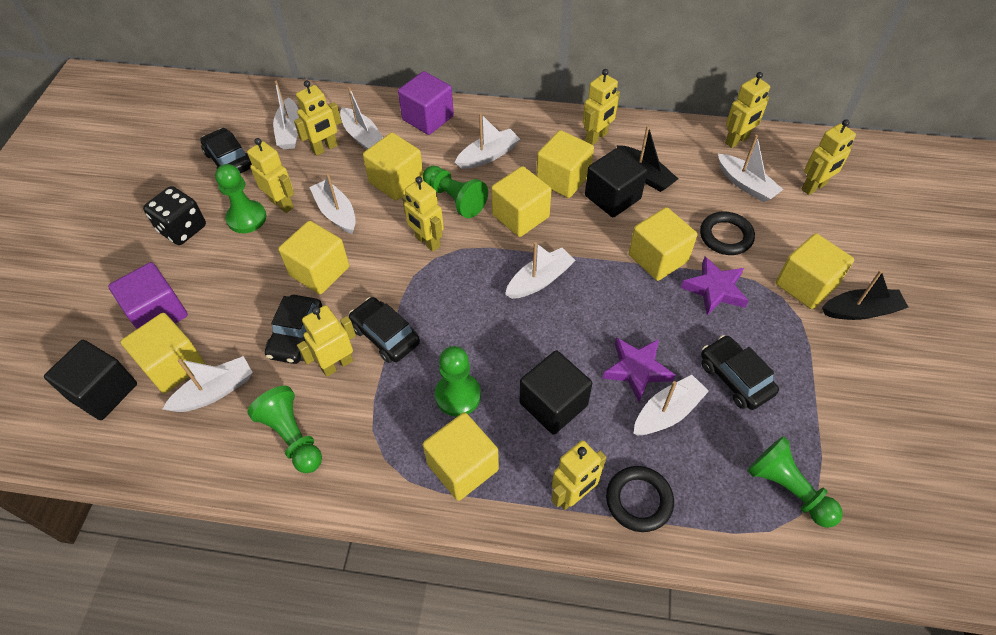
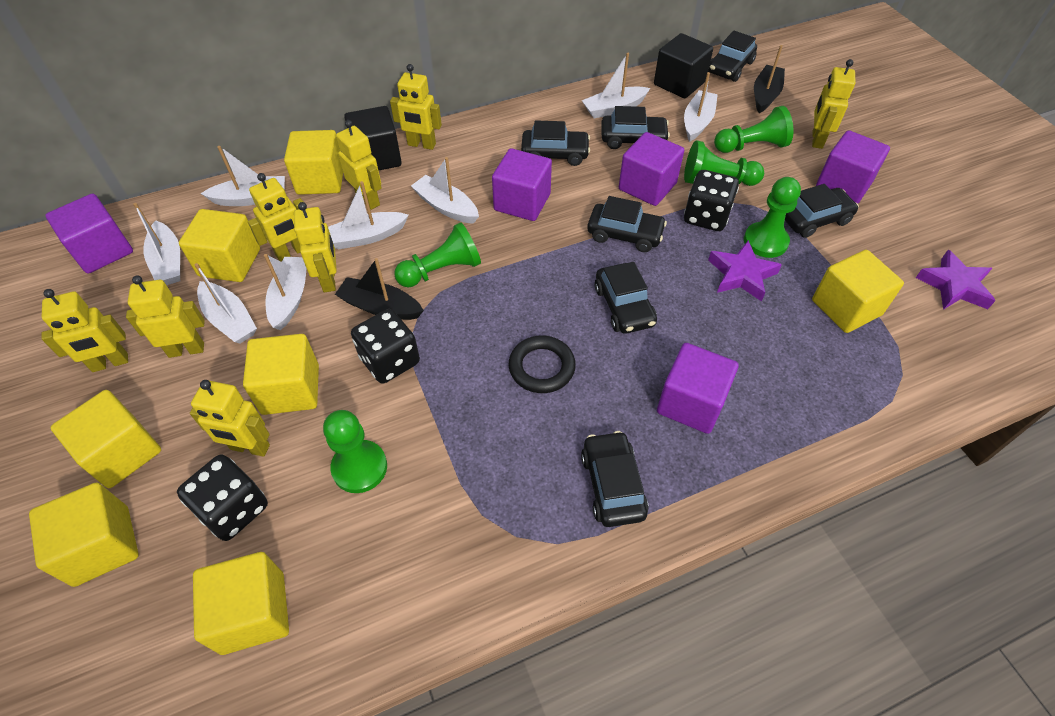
black car: 4 -> 7
black cube: 3 -> 2
black dice: 1 -> 3
black ring: 2 -> 1
purple cube: 2 -> 5
yellow cube: 8 -> 7

